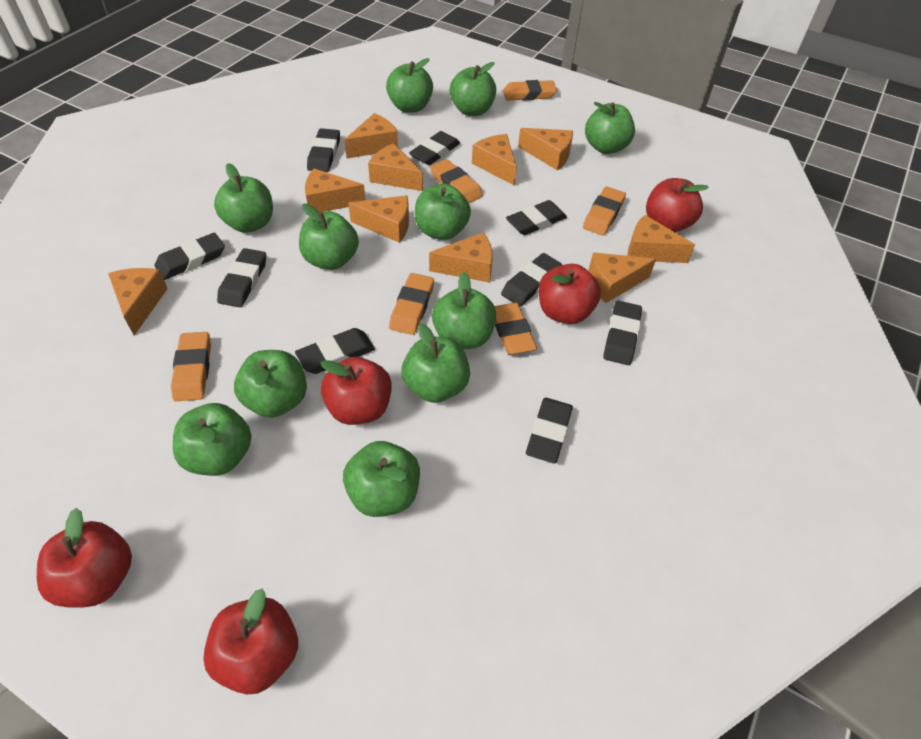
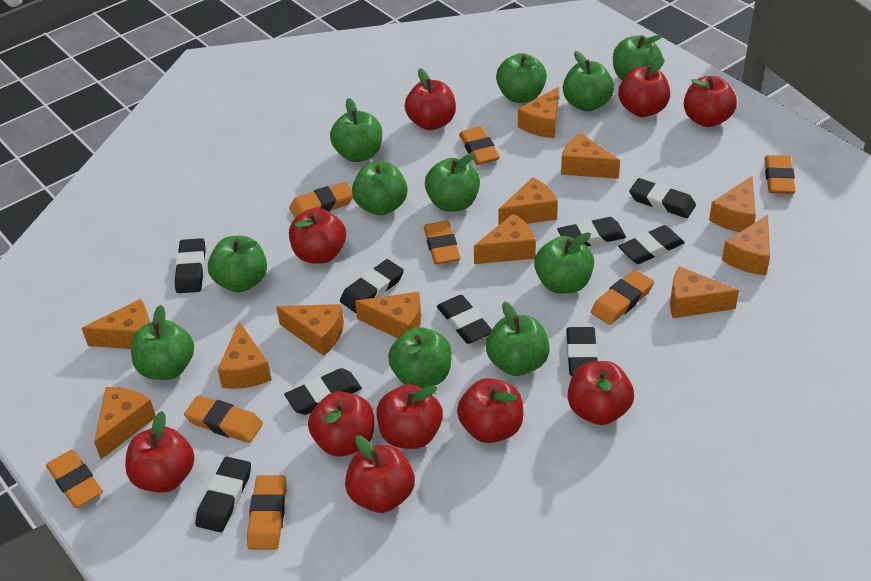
orange cheese: 10 -> 12
orange eraser: 6 -> 8
red apple: 5 -> 10

